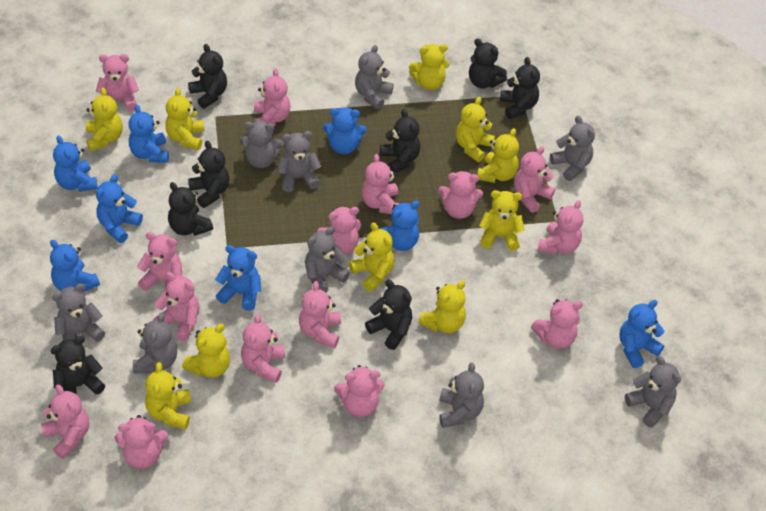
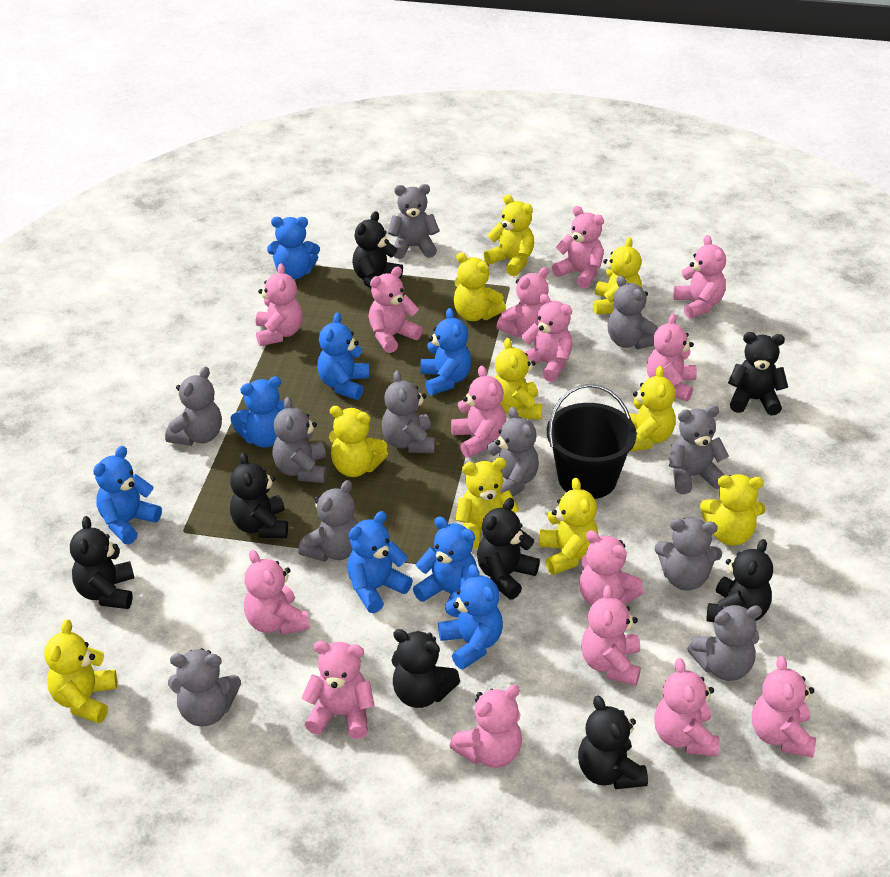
black bucket: 0 -> 1
grey teddy bear: 9 -> 11

